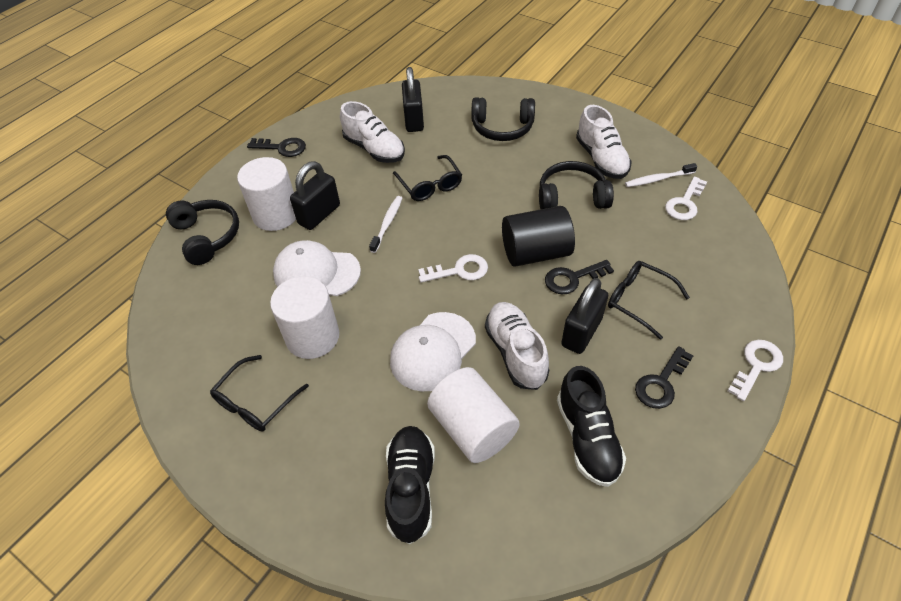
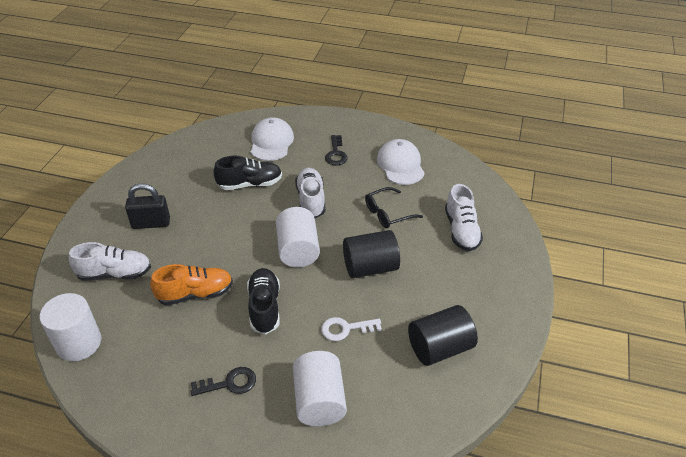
black cylinder: 1 -> 2
black glasses: 3 -> 1
black headphones: 3 -> 0
black key: 3 -> 2
black padlock: 3 -> 1
orange shoe: 0 -> 1
white key: 3 -> 1
white toothbrush: 2 -> 0

